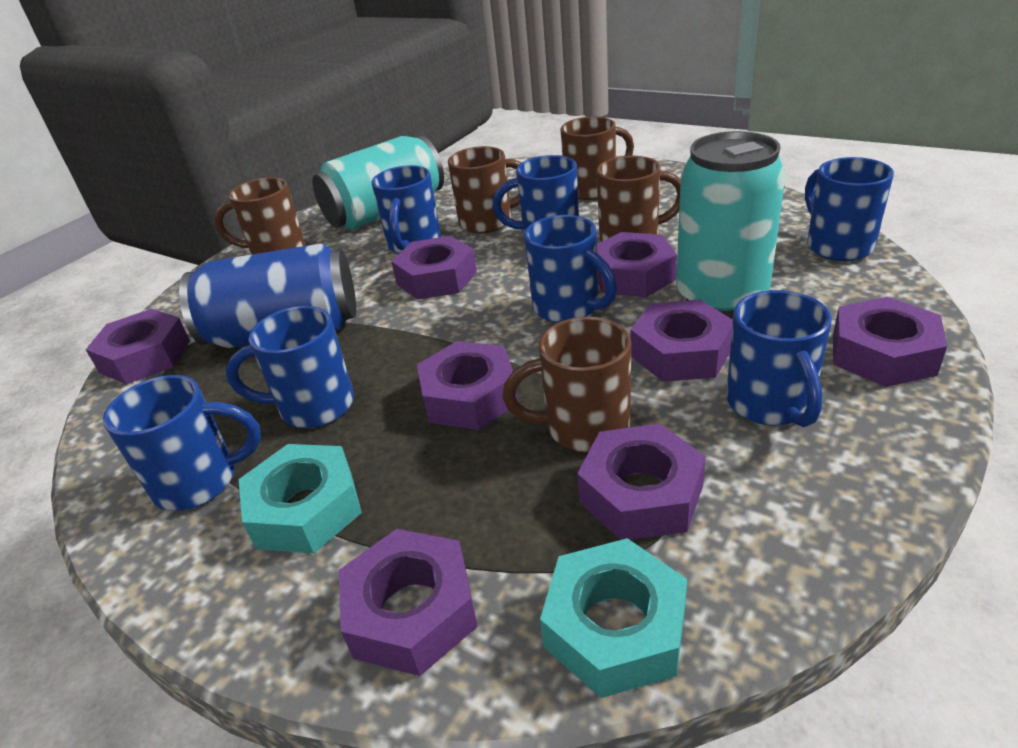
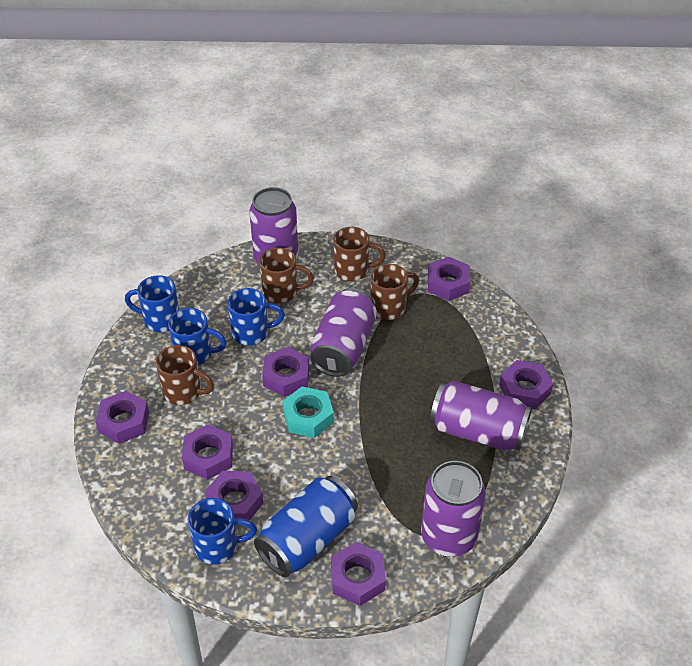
blue mug: 7 -> 4
brown mug: 5 -> 4
purple can: 0 -> 4
purple nut: 8 -> 7
turquoise can: 2 -> 0
turquoise nut: 2 -> 1

